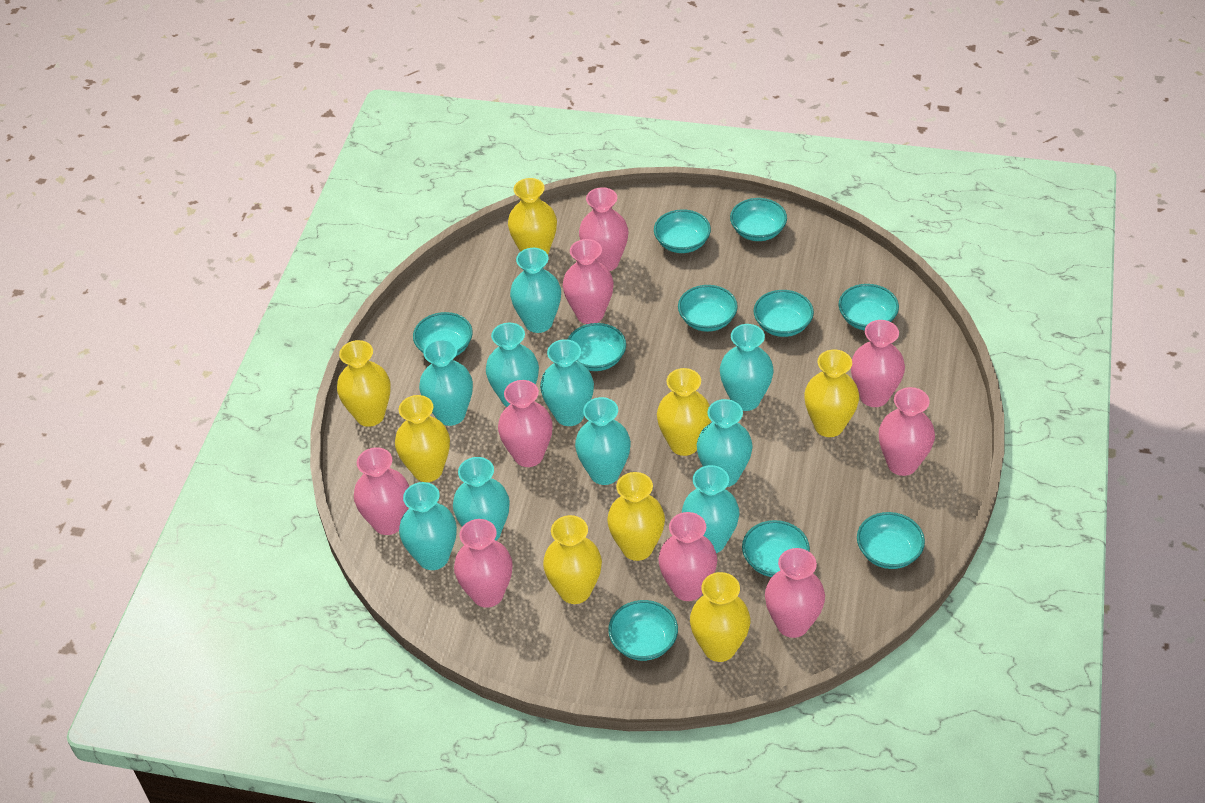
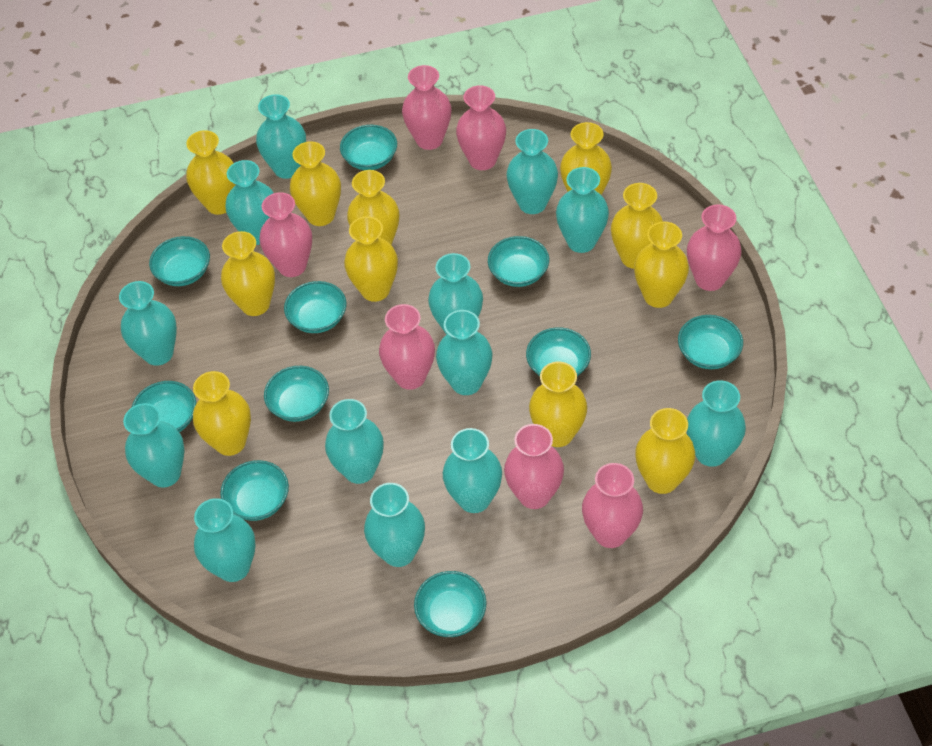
pink vase: 9 -> 7
turquoise vase: 10 -> 13
yellow vase: 8 -> 11

